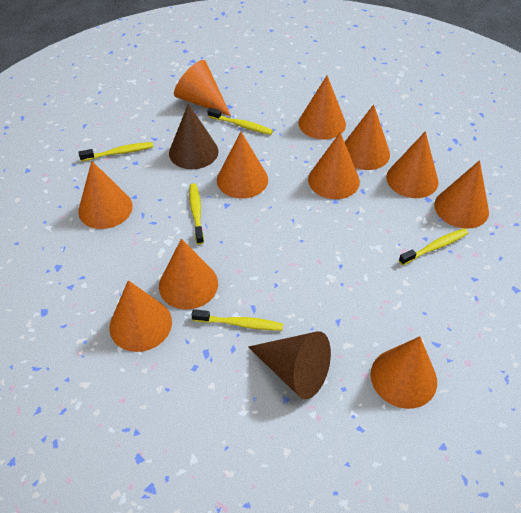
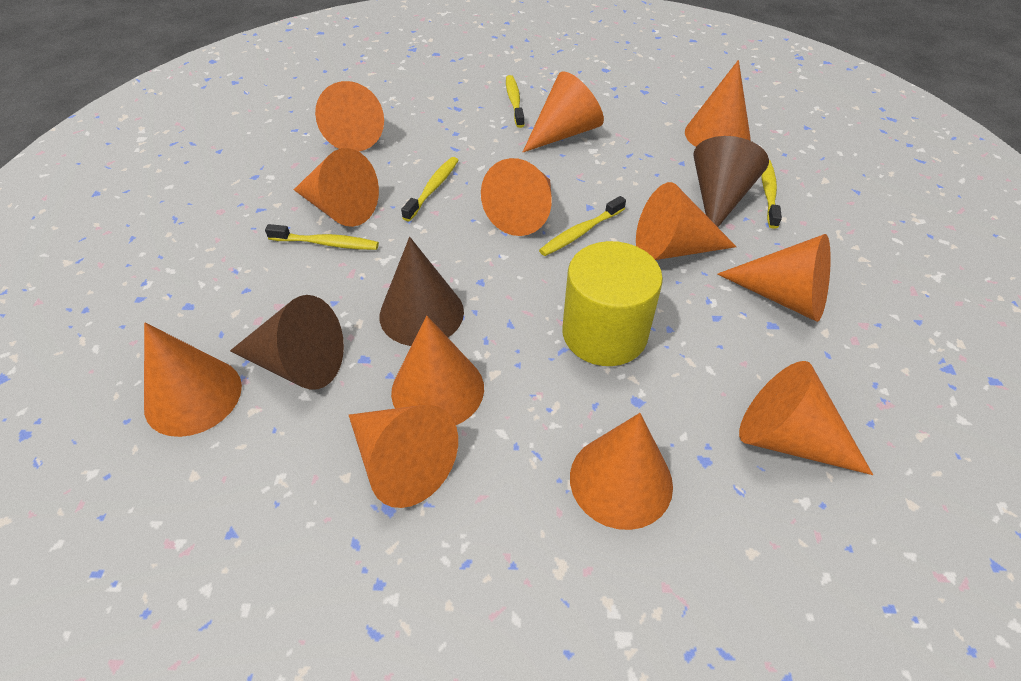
brown cone: 2 -> 3
orange cone: 11 -> 12
yellow cylinder: 0 -> 1

